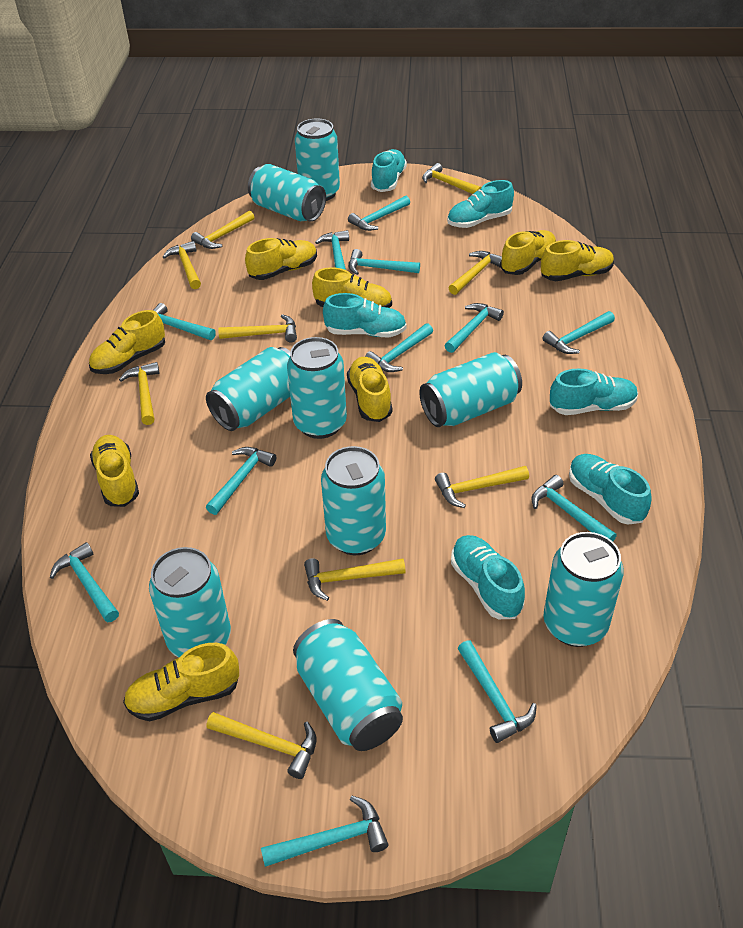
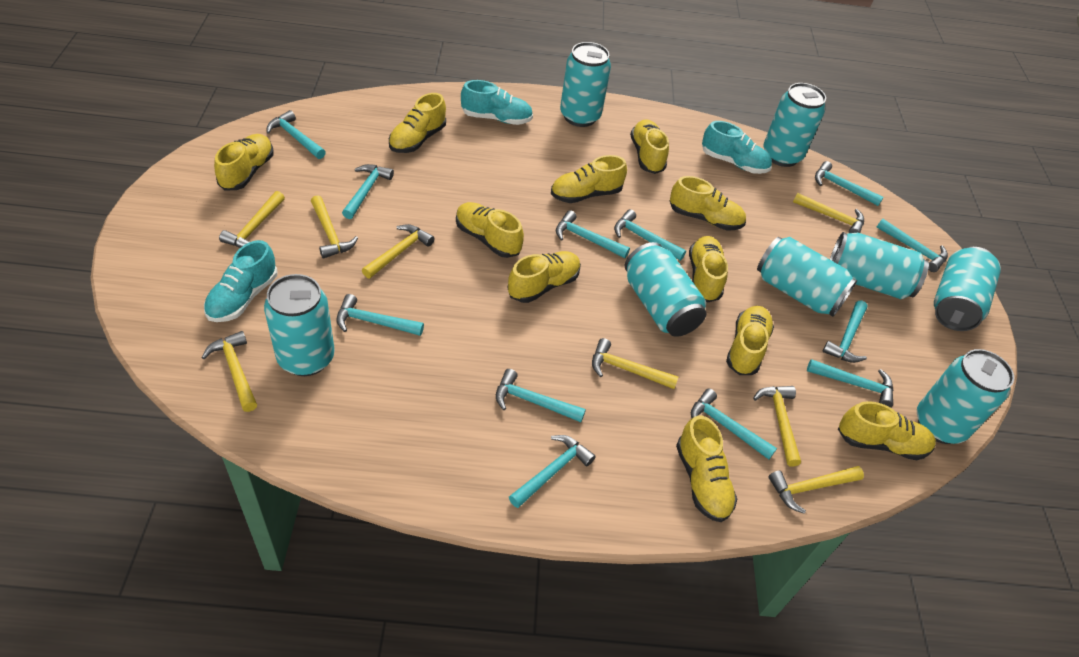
turquoise can: 9 -> 8
turquoise shoe: 6 -> 3
yellow hammer: 9 -> 8
yellow shoe: 8 -> 11

